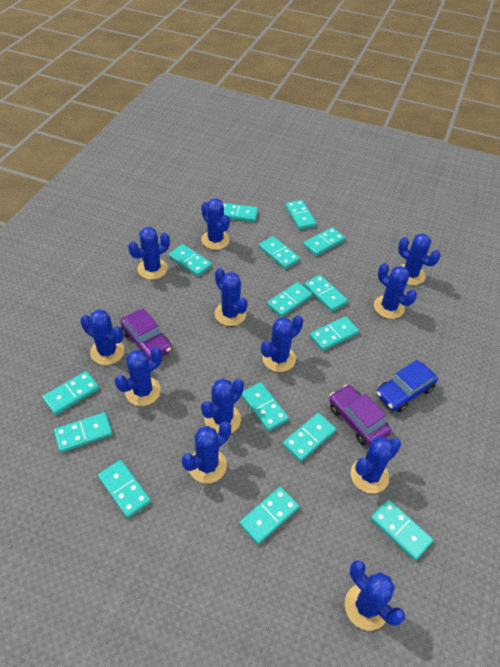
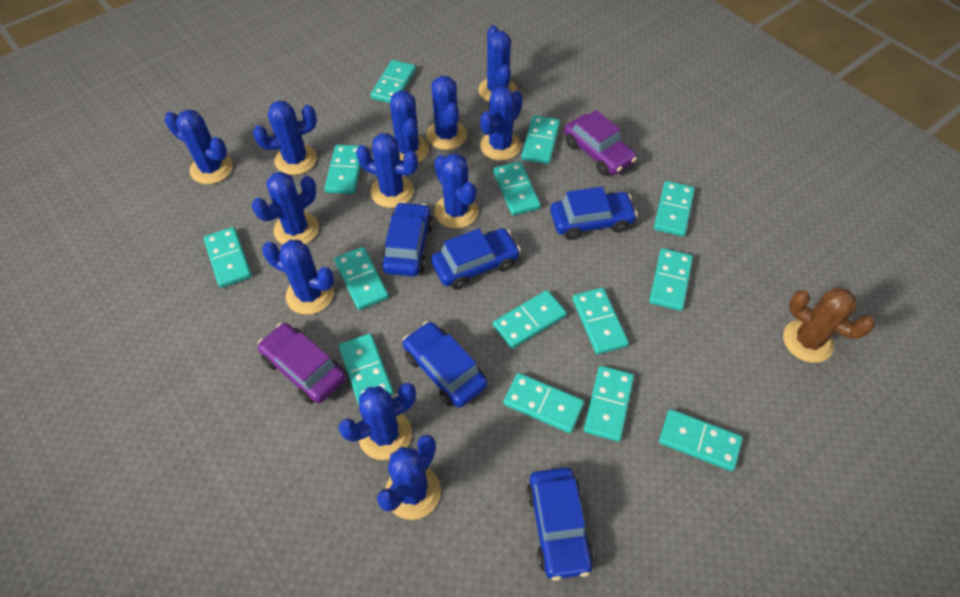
blue car: 1 -> 5
brown cactus: 0 -> 1
turquoise domino: 15 -> 14

